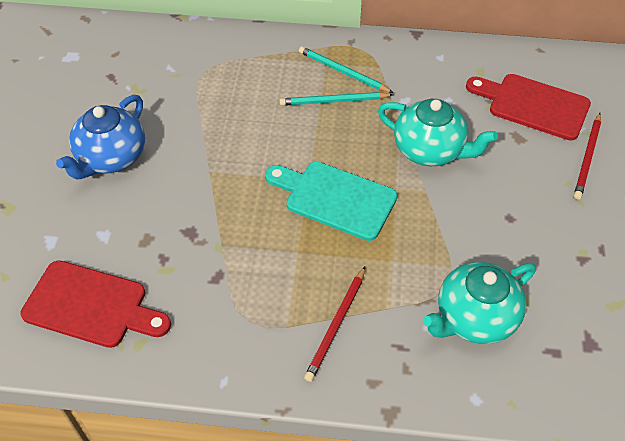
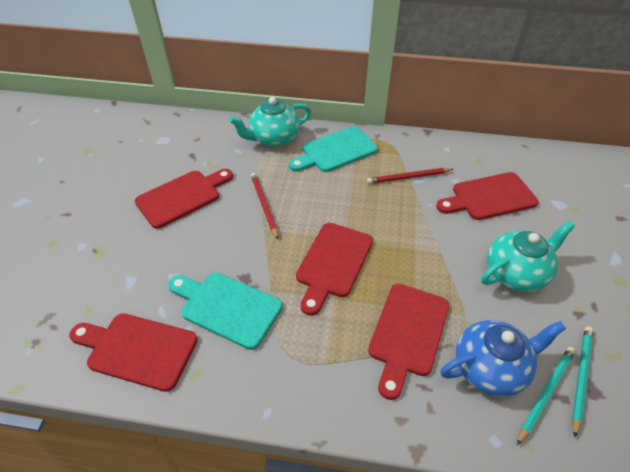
red cutting board: 2 -> 5
turquoise cutting board: 1 -> 2

